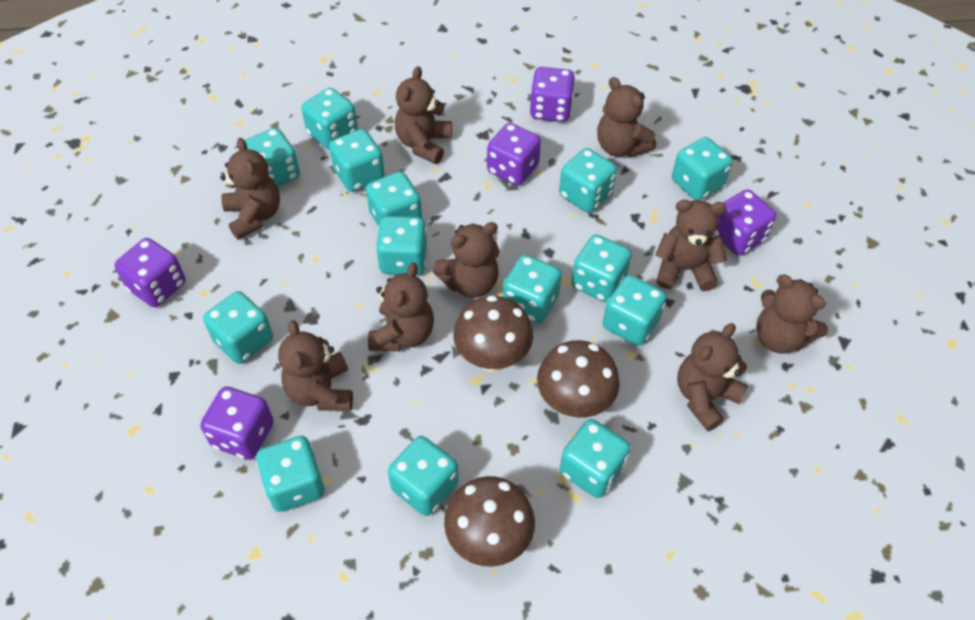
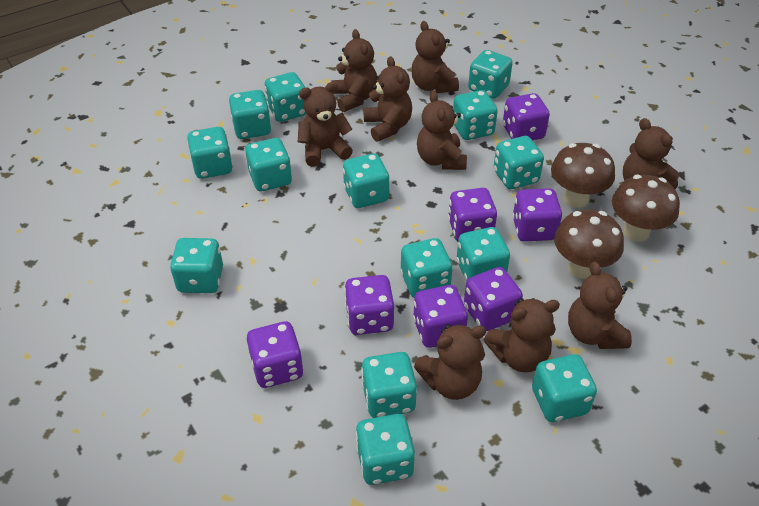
purple dice: 5 -> 7

